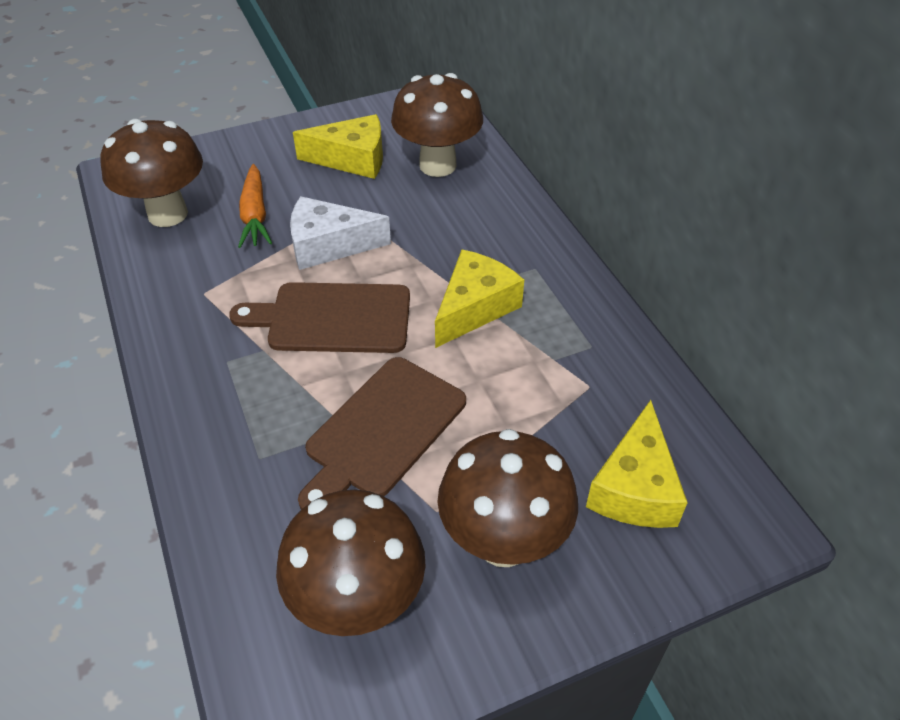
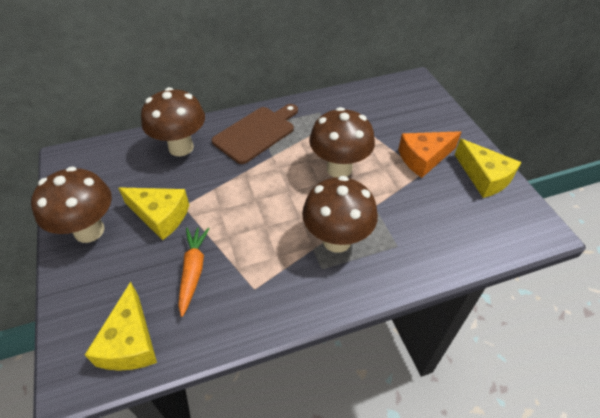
brown cutting board: 2 -> 1
orange cheese: 0 -> 1
white cheese: 1 -> 0

